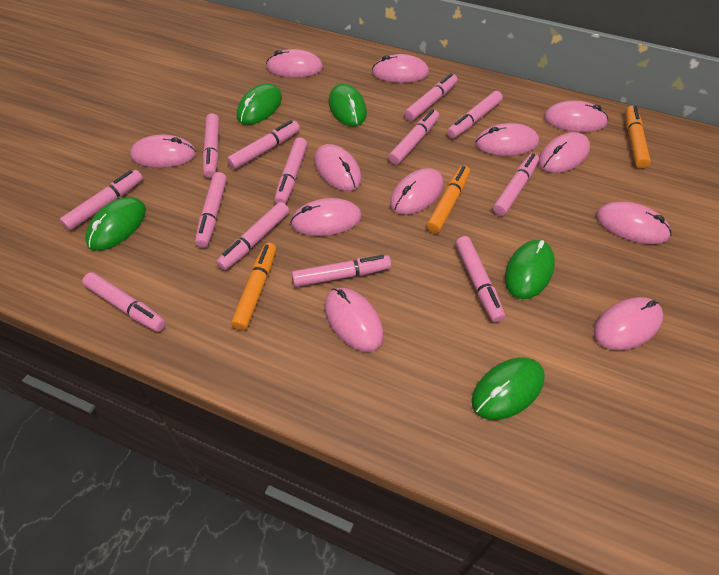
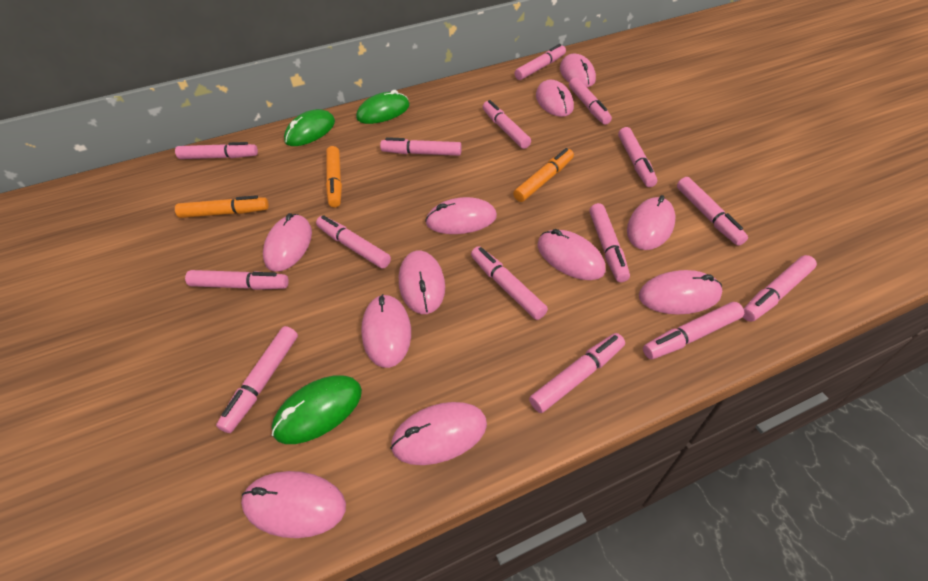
green mouse: 5 -> 3
pink marker: 13 -> 15
pink mouse: 12 -> 11

